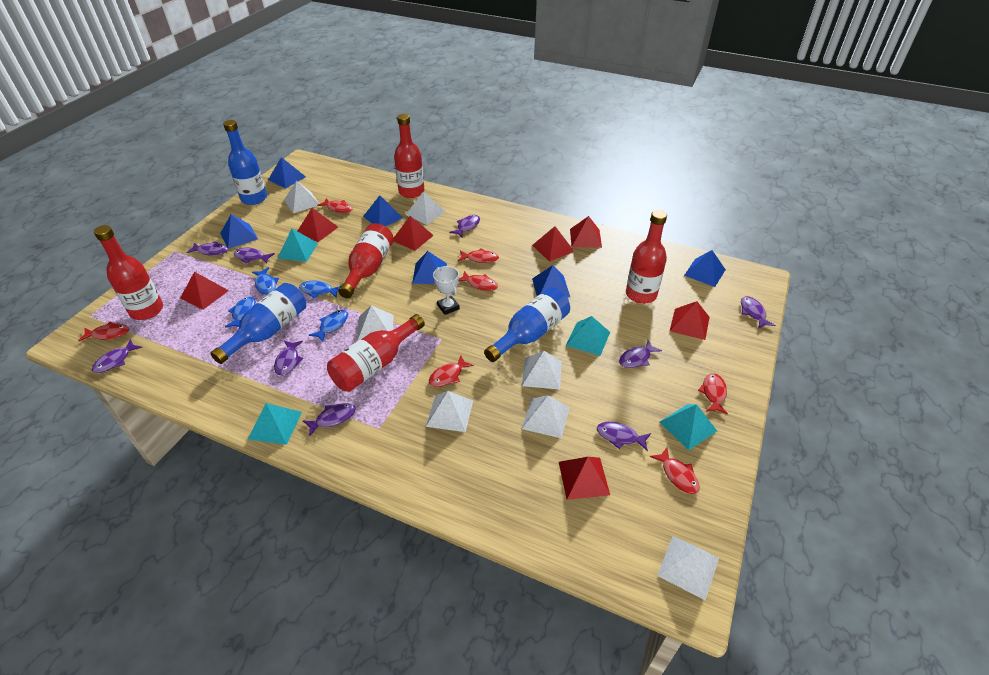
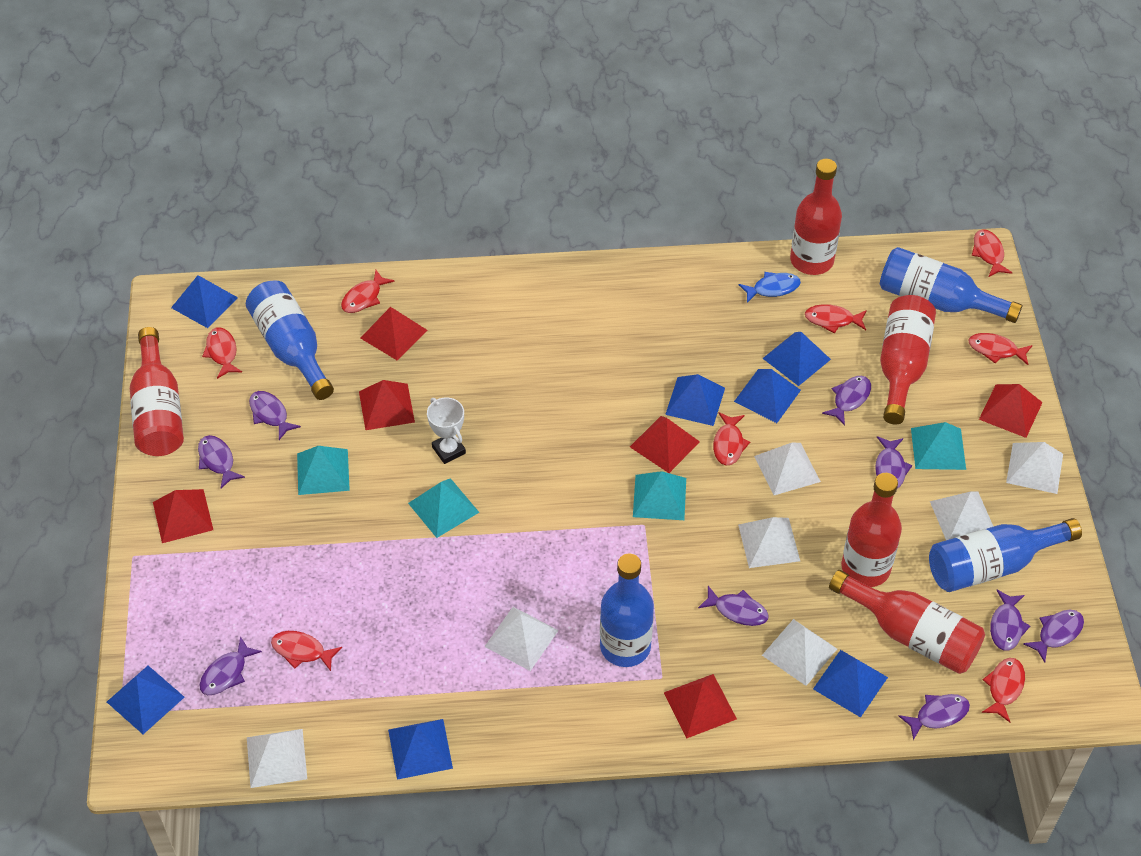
blue bottle: 3 -> 4
blue fish: 4 -> 1
blue pyramid: 6 -> 7
red fish: 7 -> 8
red pyramid: 7 -> 6

